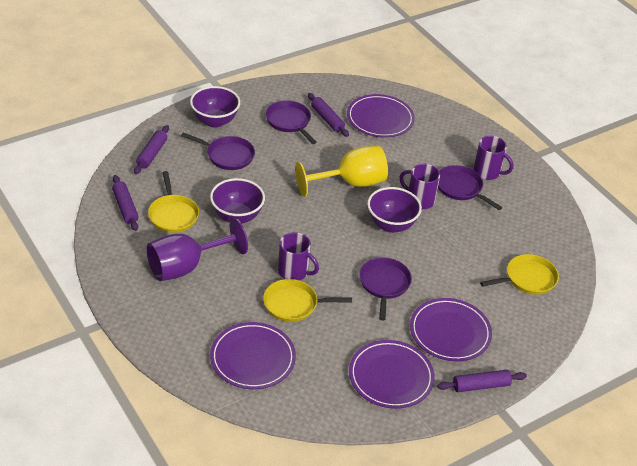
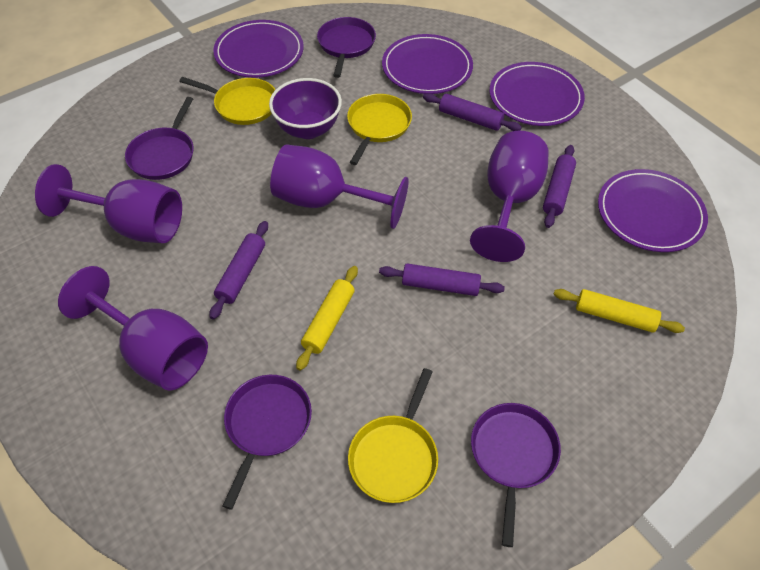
purple bowl: 3 -> 1
purple goblet: 1 -> 4
purple mug: 3 -> 0
yellow goblet: 1 -> 0
yellow rolling pin: 0 -> 2

